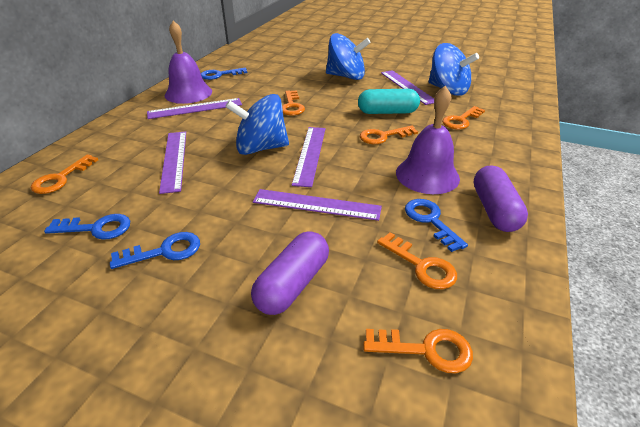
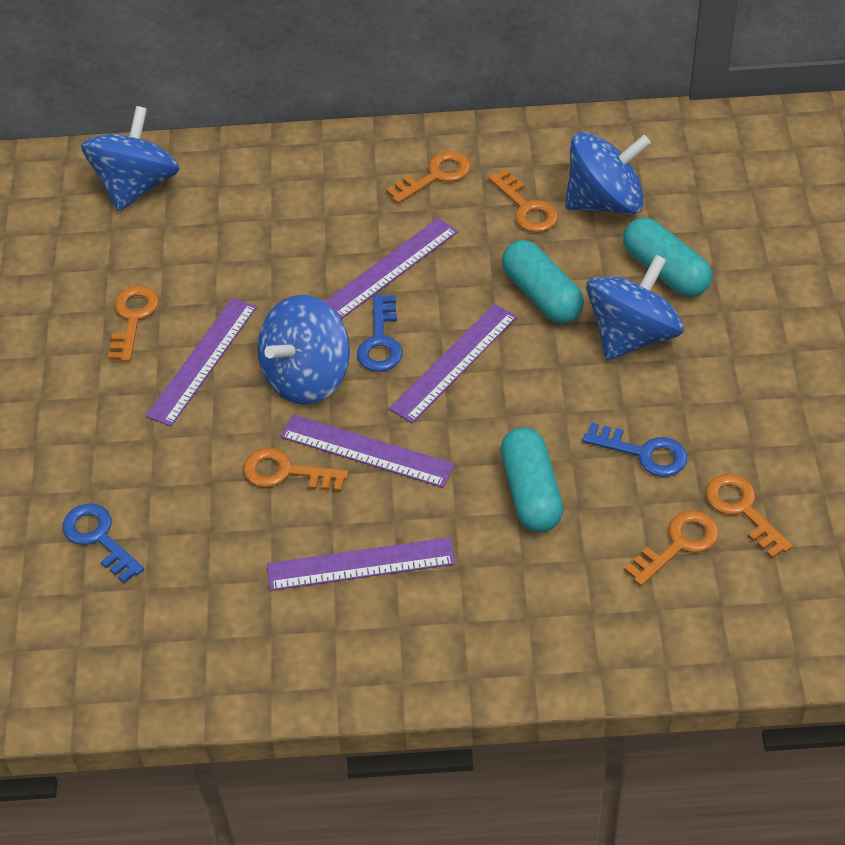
blue key: 4 -> 3
blue spinning top: 3 -> 4
purple bell: 2 -> 0
purple capsule: 2 -> 0
turquoise capsule: 1 -> 3

